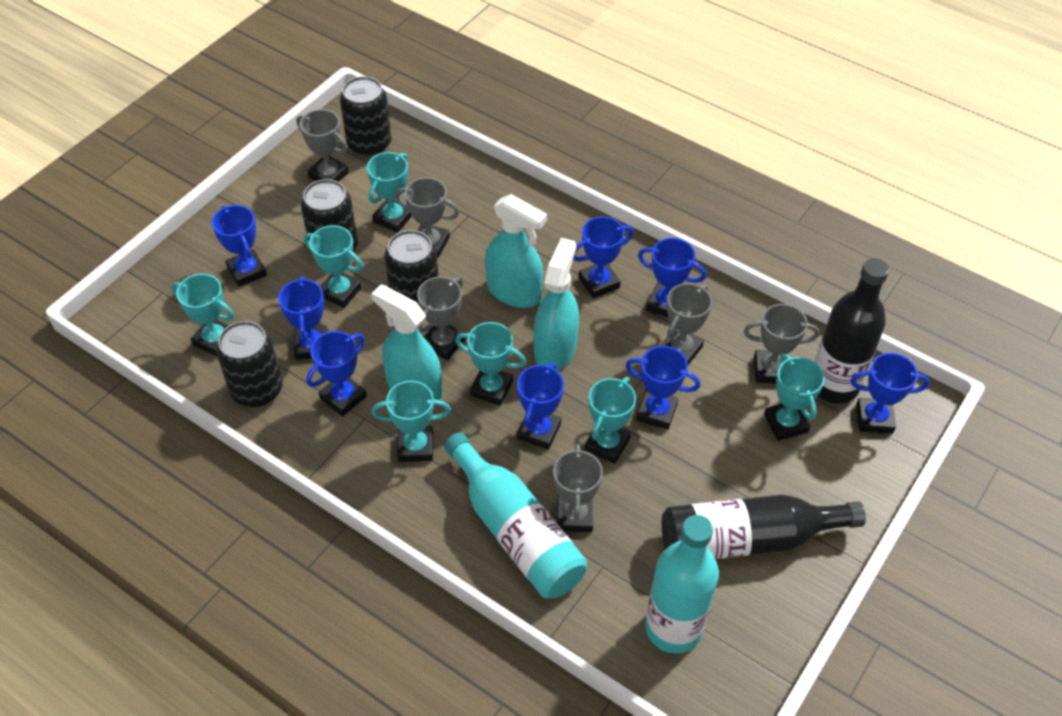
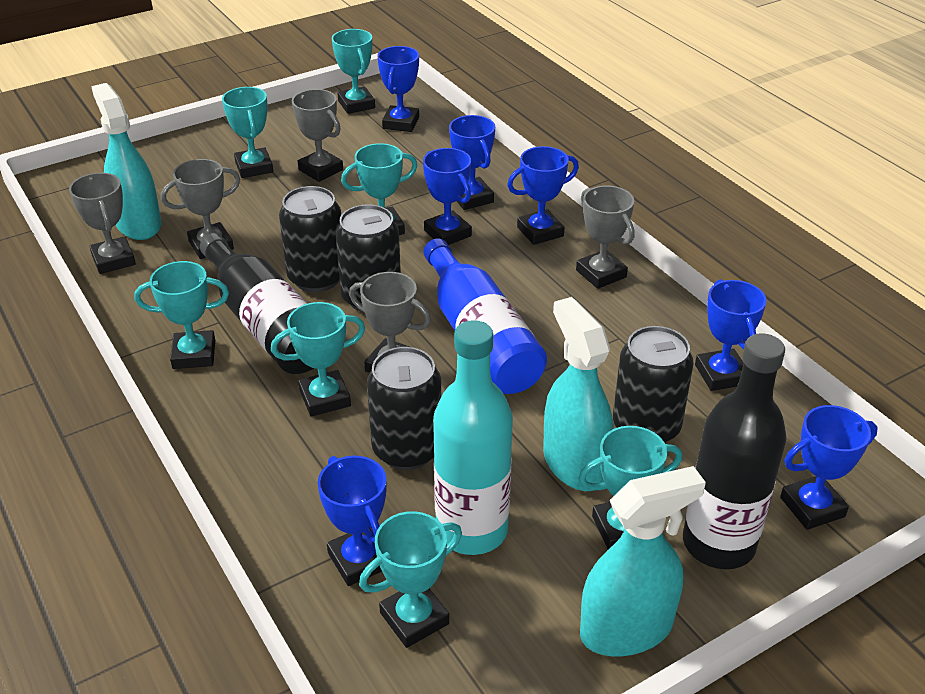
blue bottle: 0 -> 1
blue trophy: 8 -> 7
grey trophy: 6 -> 5
turquoise bottle: 2 -> 1

